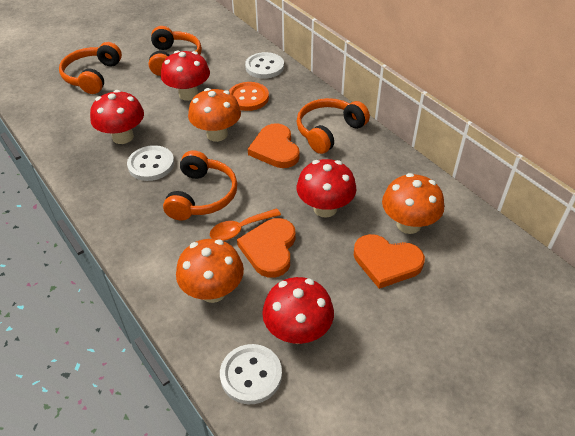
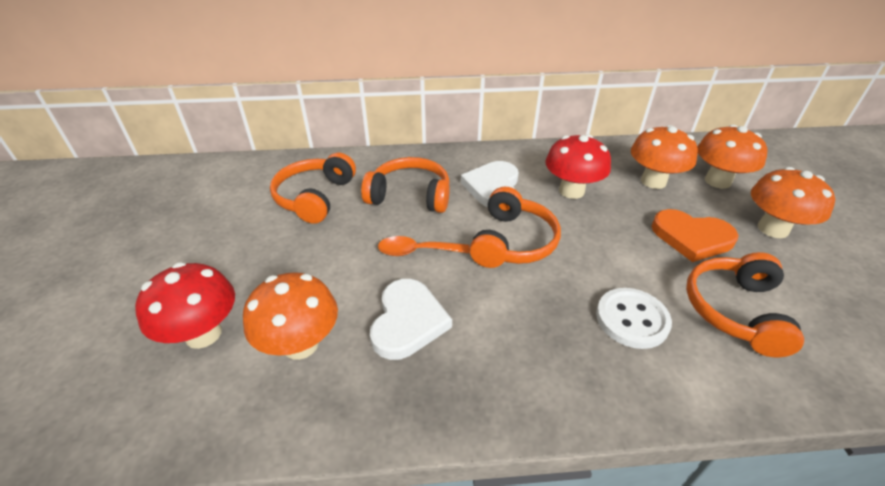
orange button: 1 -> 0
orange heart: 3 -> 1
orange mushroom: 3 -> 4
red mushroom: 4 -> 2
white button: 3 -> 1
white heart: 0 -> 2

